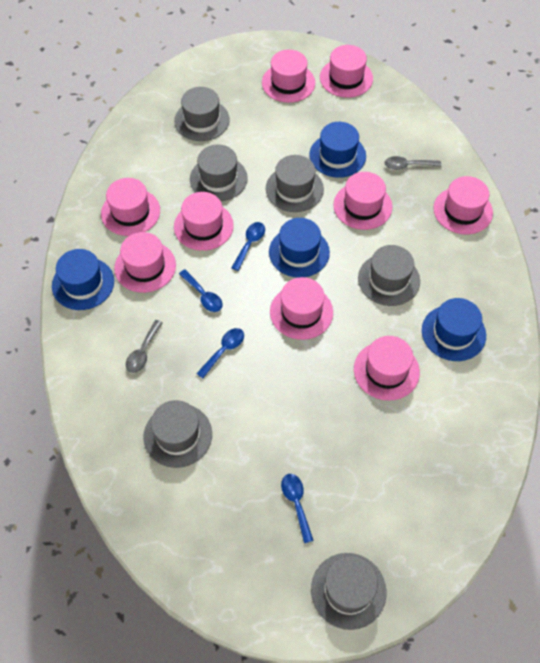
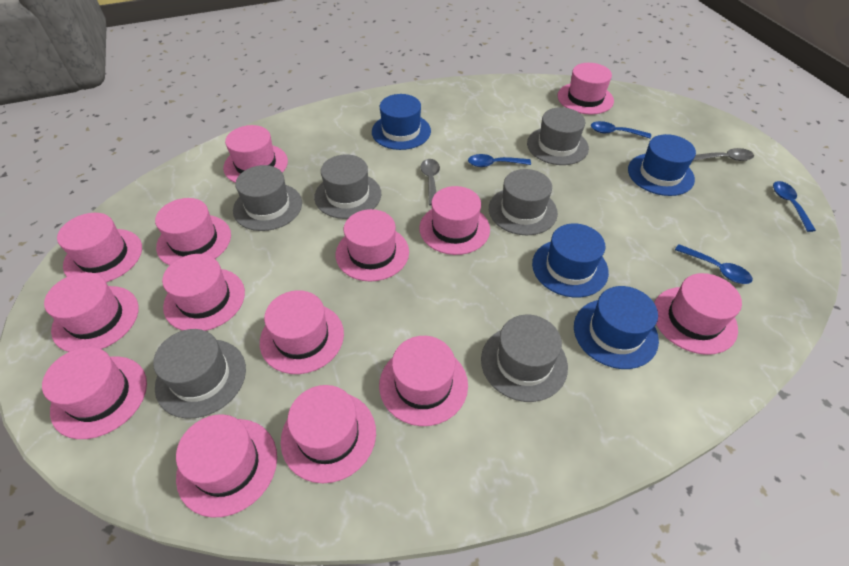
pink hat: 9 -> 14

